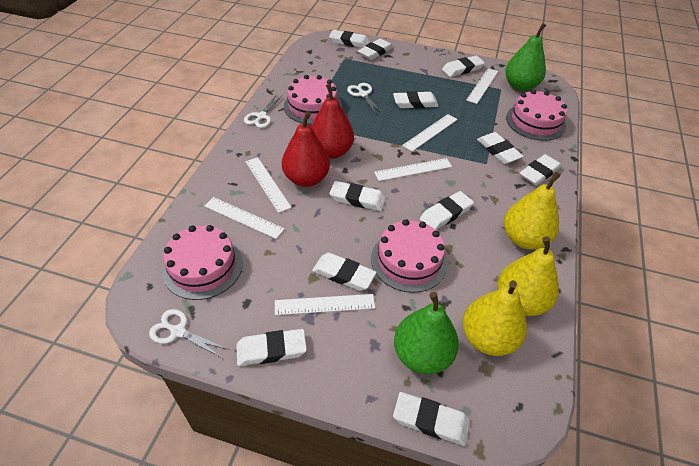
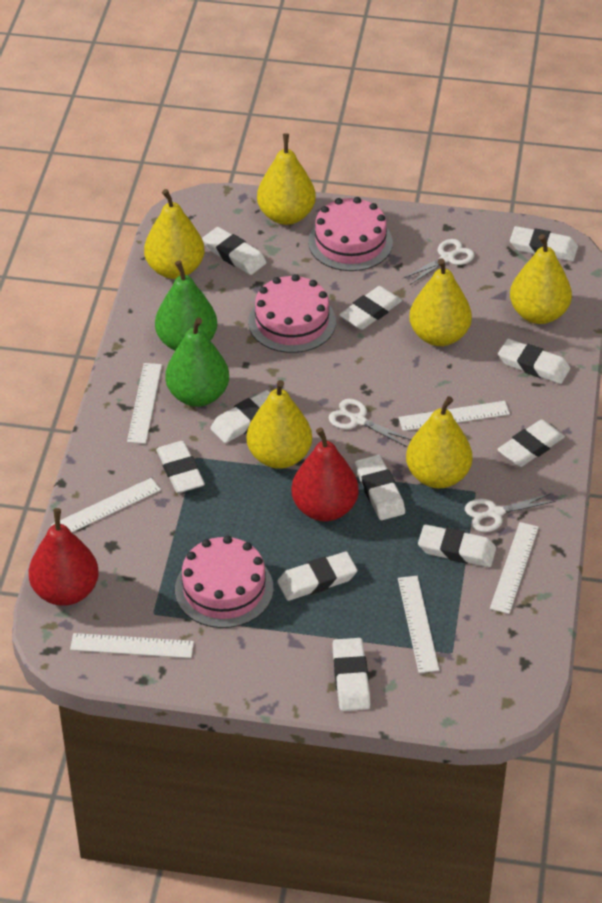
pink cake: 4 -> 3
yellow pear: 3 -> 6

